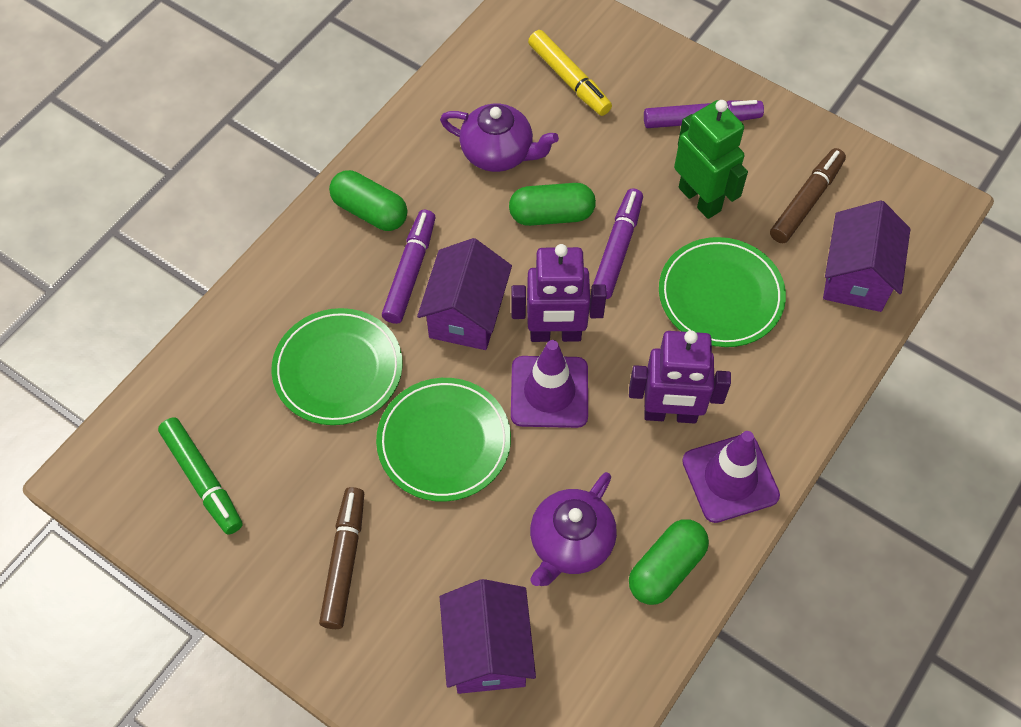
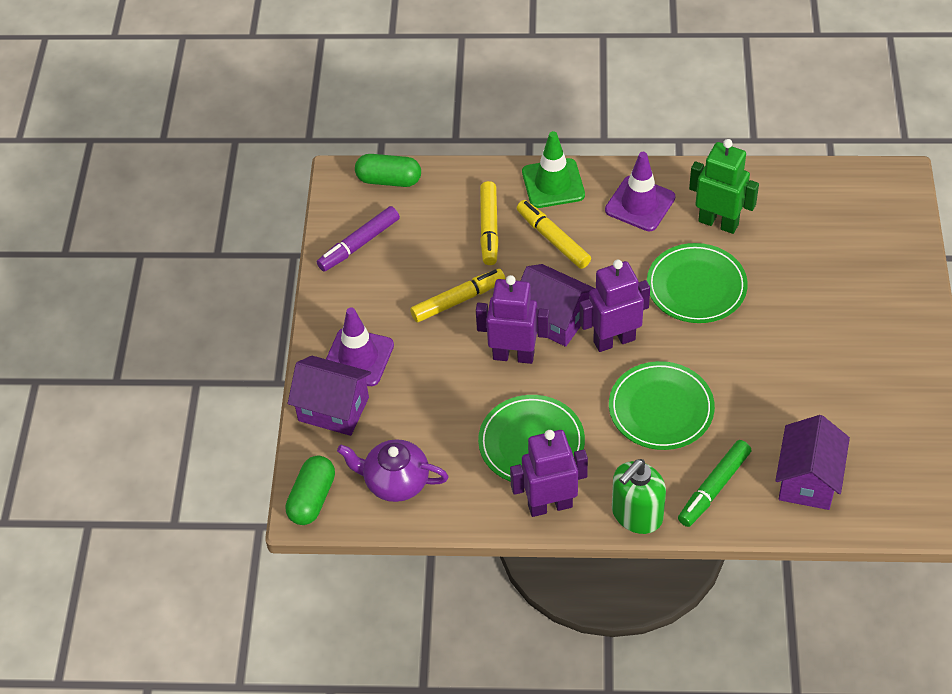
brown marker: 2 -> 0
green capsule: 3 -> 2
green soap dispenser: 0 -> 1
green traffic cone: 0 -> 1
purple marker: 3 -> 1
purple robot: 2 -> 3
purple teapot: 2 -> 1
yellow marker: 1 -> 3

